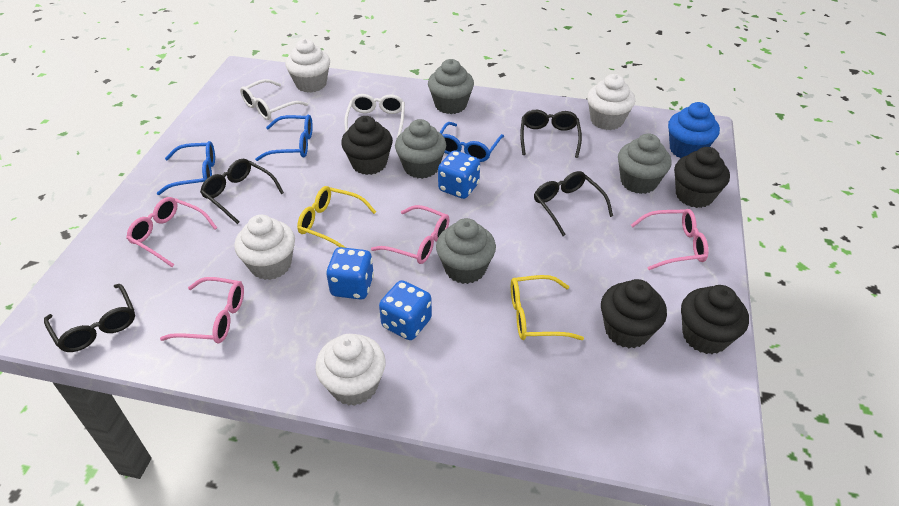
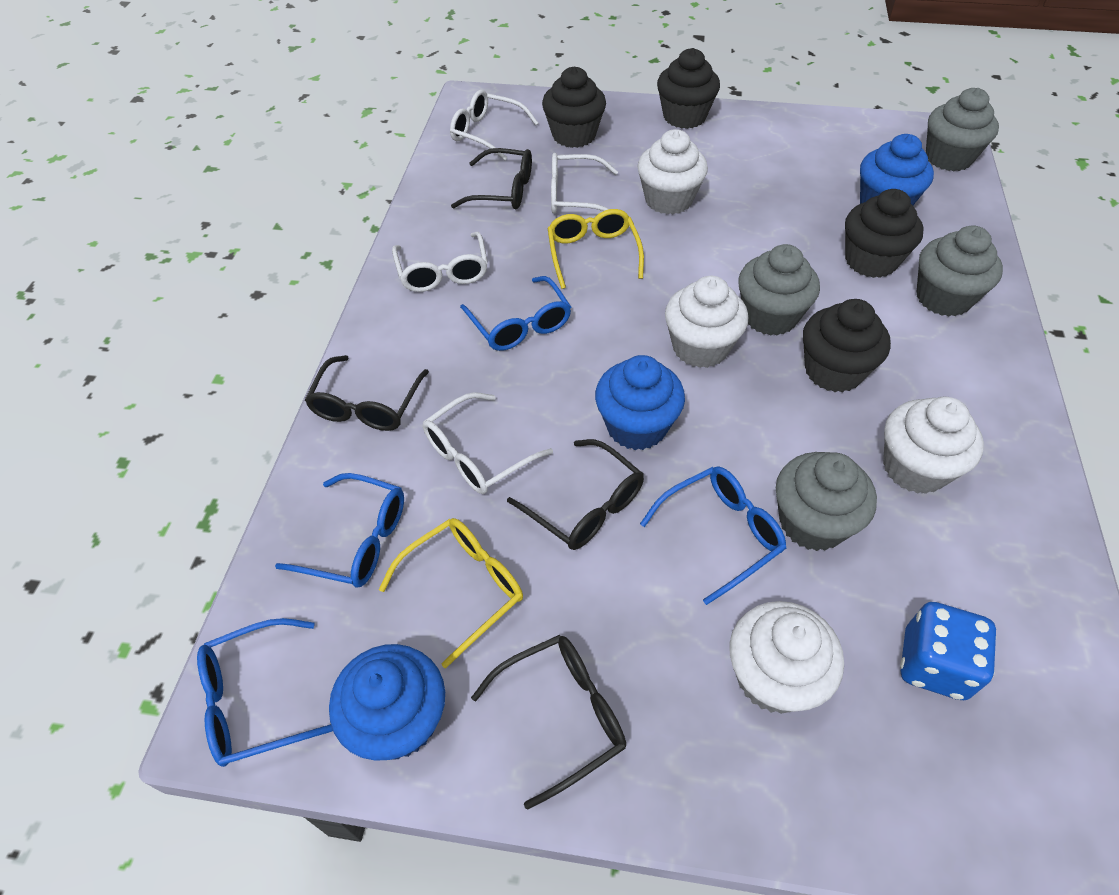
blue cupcake: 1 -> 3
blue dice: 3 -> 1
blue glasses: 3 -> 4
pink glasses: 4 -> 0
white glasses: 2 -> 4

